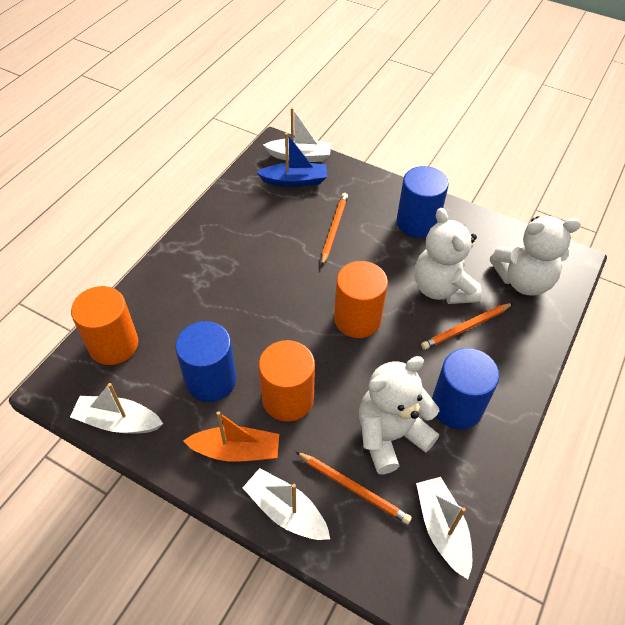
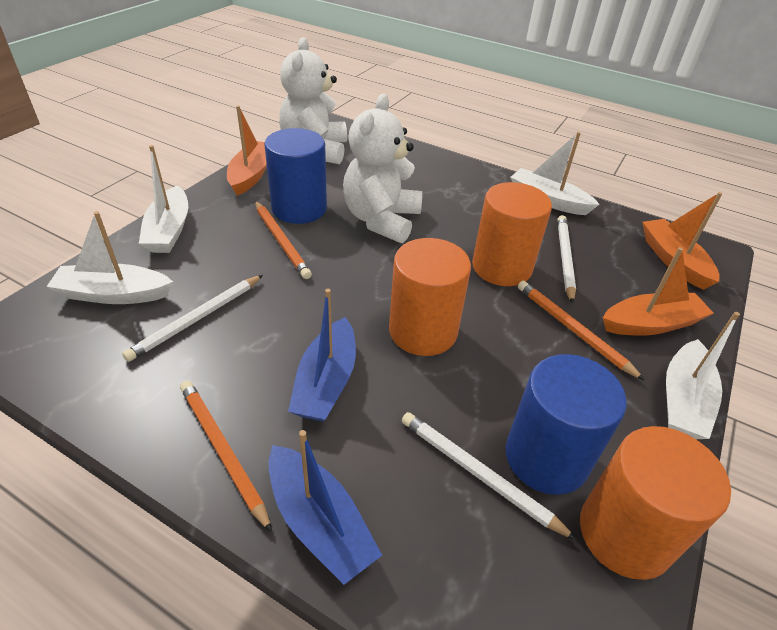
blue boat: 1 -> 2
blue cylinder: 3 -> 2
orange boat: 1 -> 3
white pencil: 0 -> 3
white teddy bear: 3 -> 2

